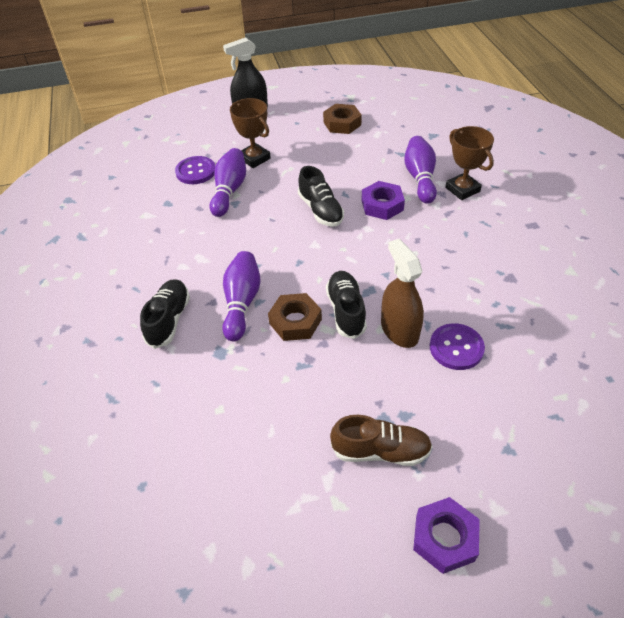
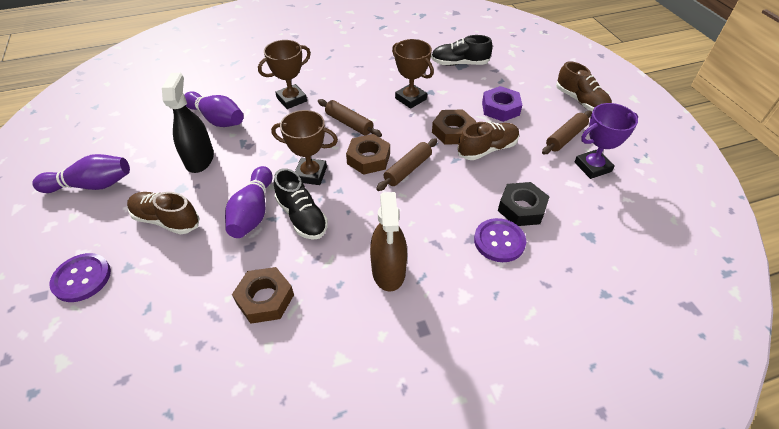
black nut: 0 -> 1
black shoe: 3 -> 2
brown nut: 2 -> 3
brown rolling pin: 0 -> 3
brown shoe: 1 -> 3
brown trophy: 2 -> 3
purple nut: 2 -> 1
purple trophy: 0 -> 1

